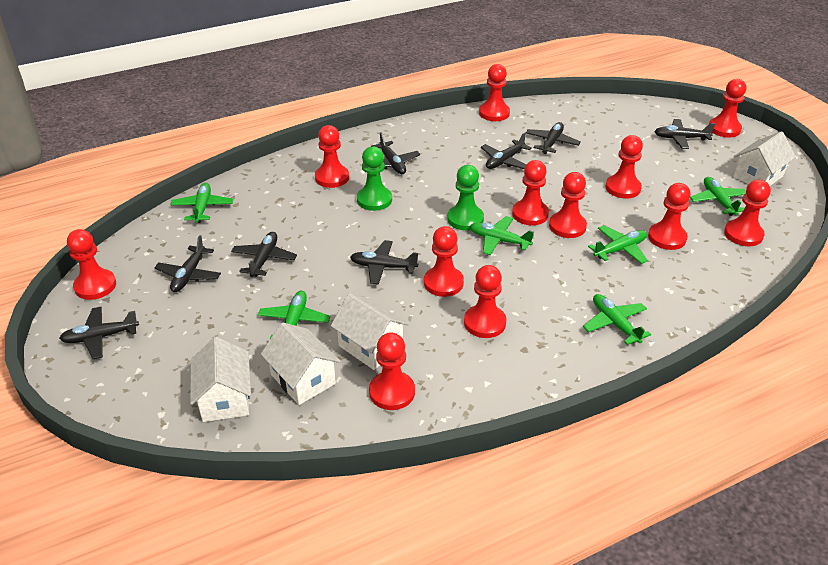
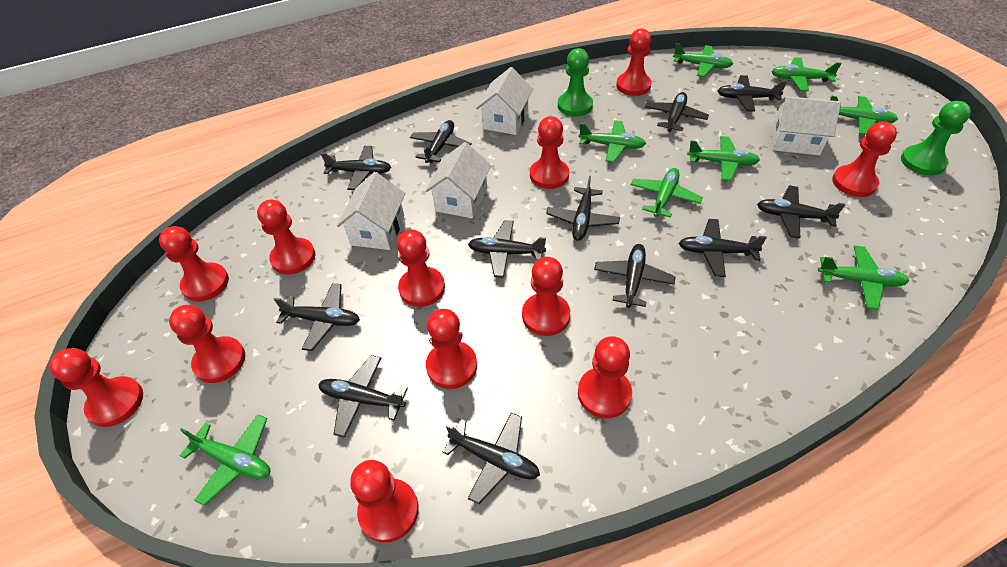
black plane: 8 -> 12
green plane: 6 -> 8

